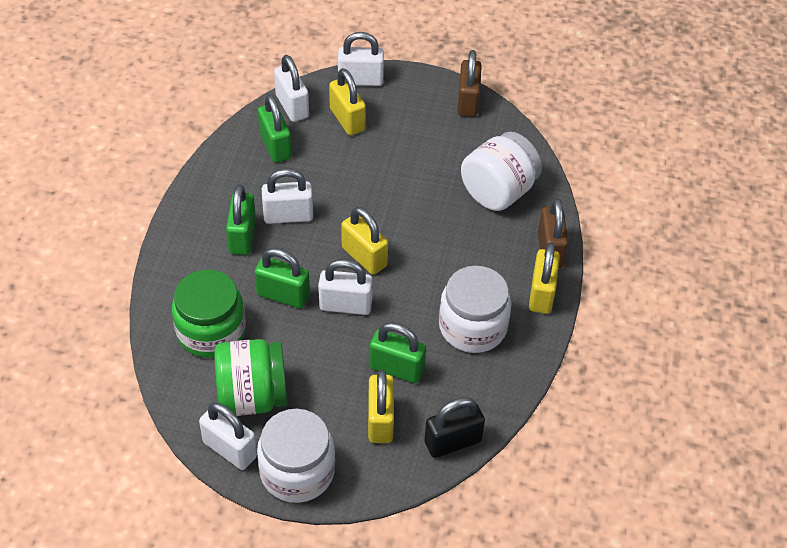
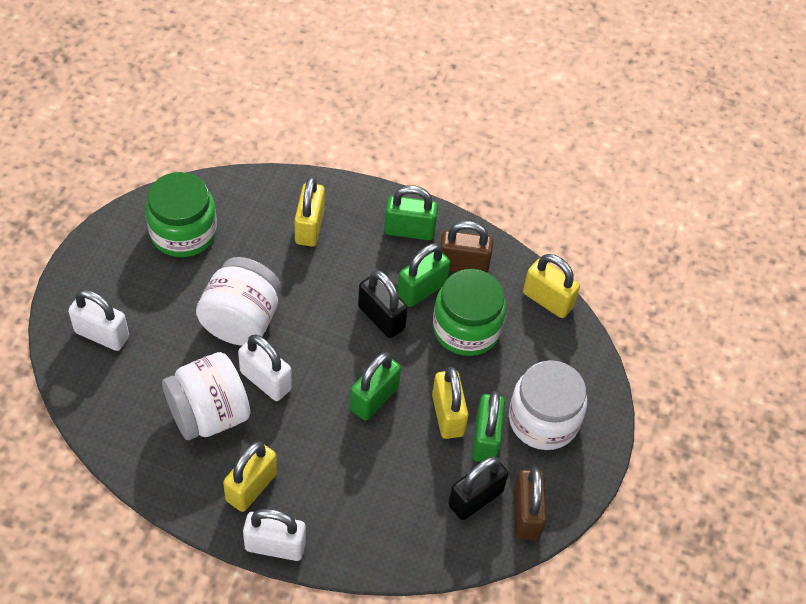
black padlock: 1 -> 2
white padlock: 5 -> 3

